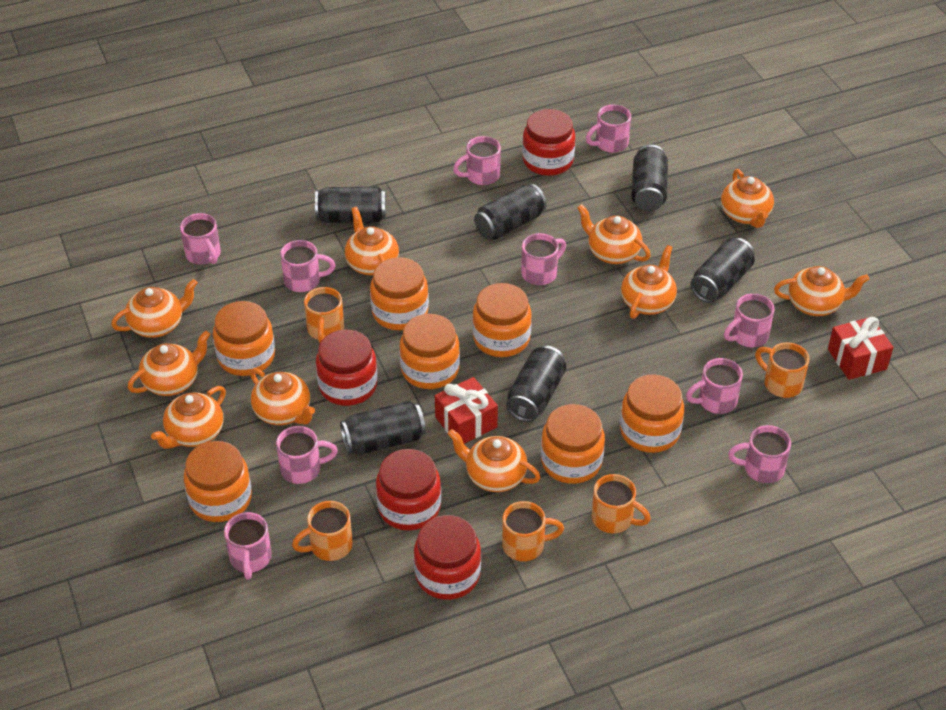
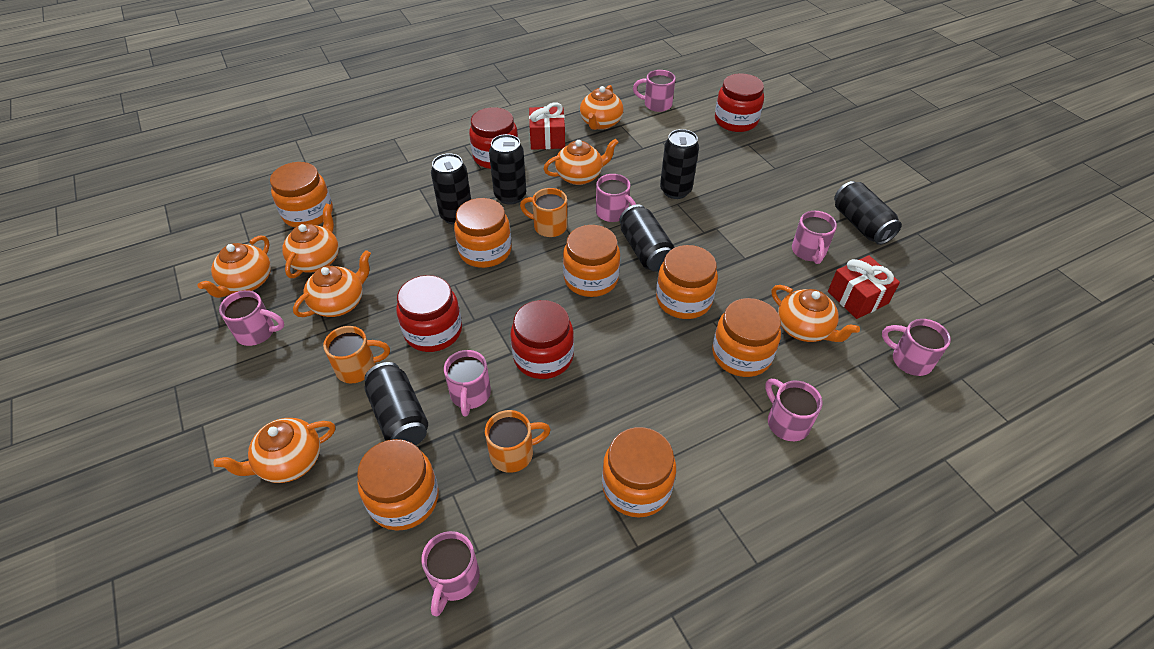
orange mug: 5 -> 3
orange teapot: 10 -> 7
pink mug: 10 -> 8

